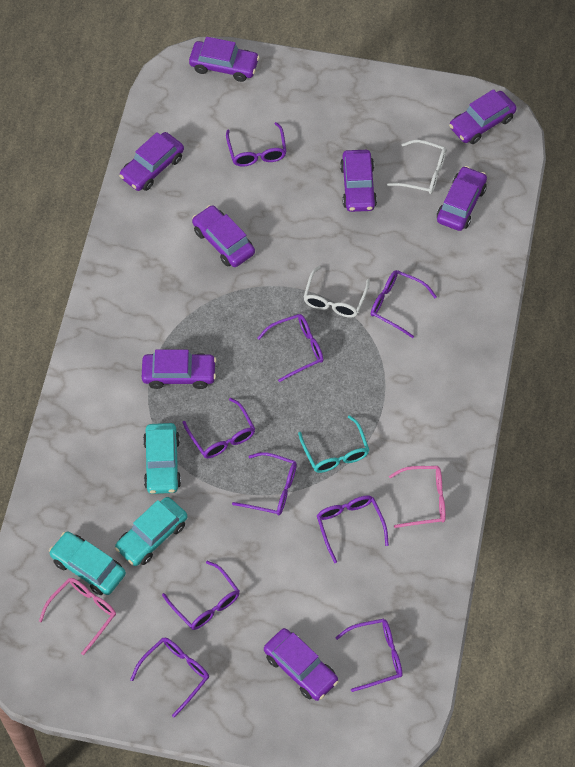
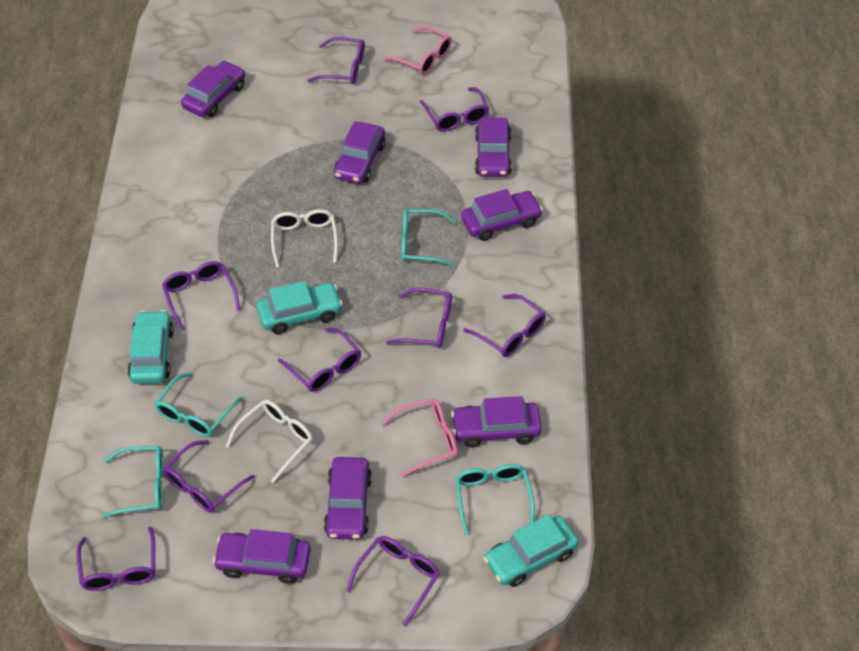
purple car: 8 -> 7
turquoise glasses: 1 -> 4

